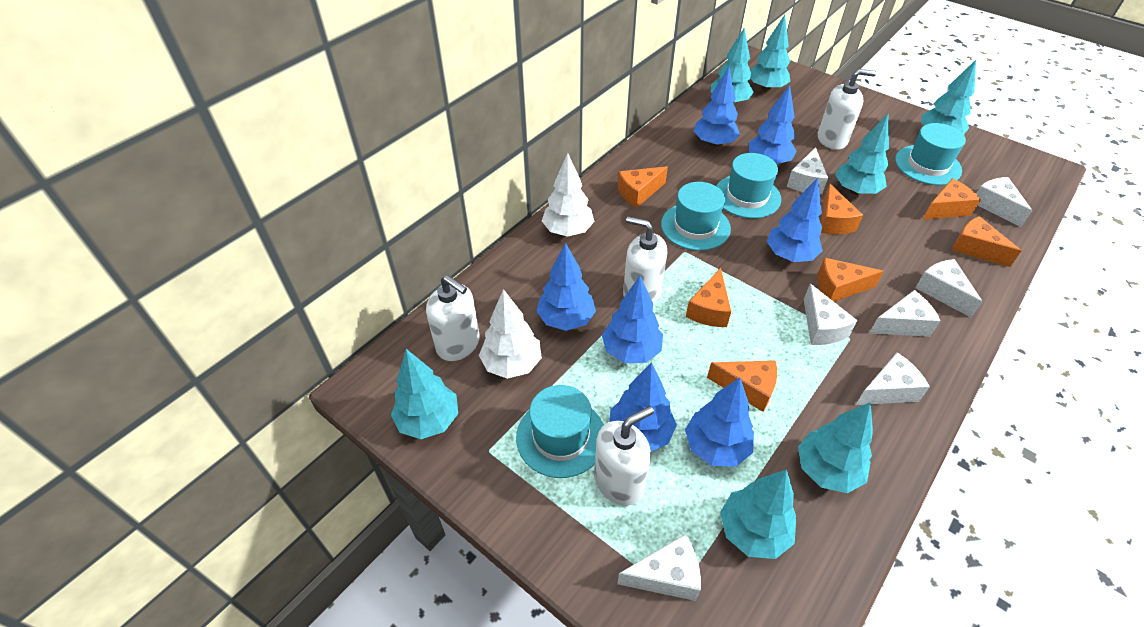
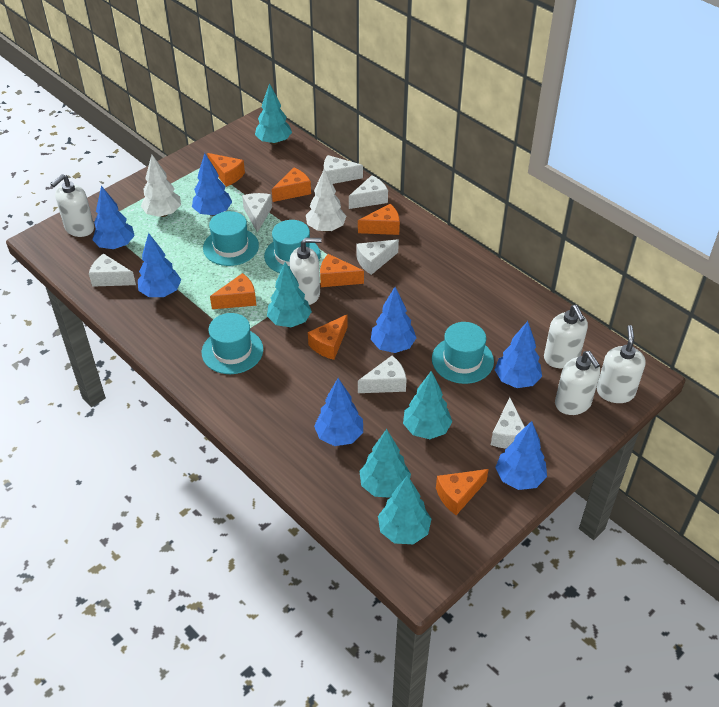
turquoise tree: 7 -> 5
white soap dispenser: 4 -> 5

